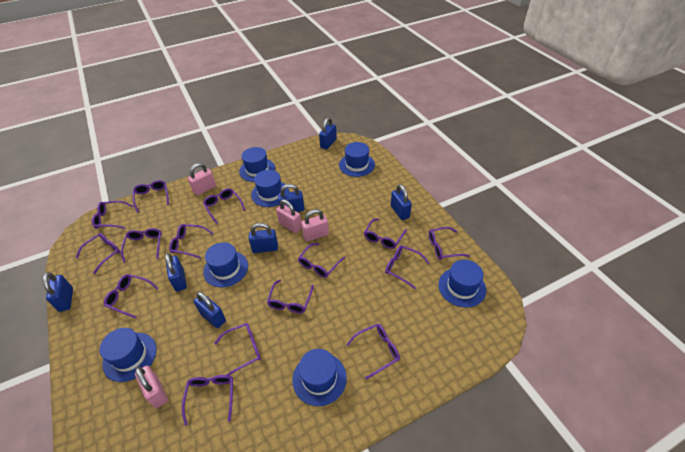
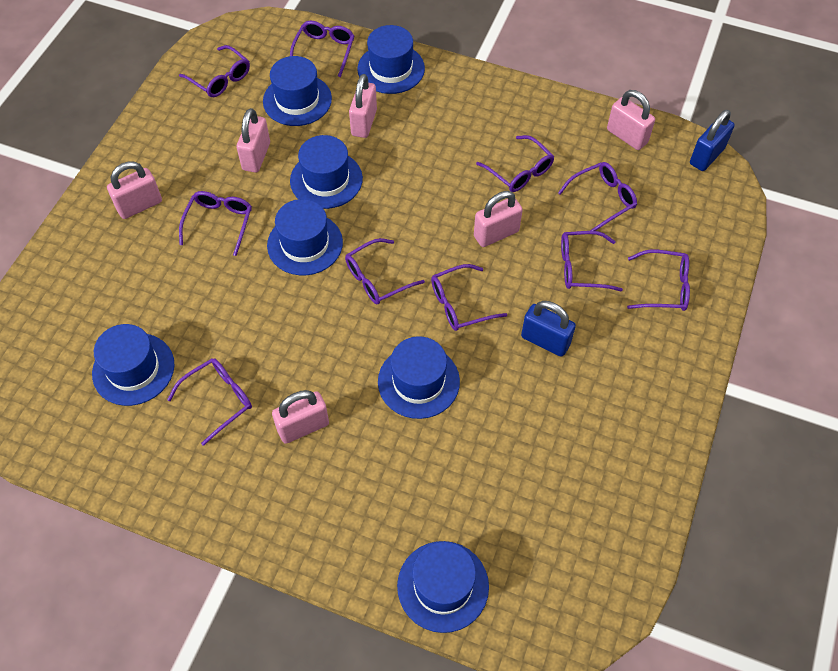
blue padlock: 7 -> 2
pink padlock: 4 -> 6
purple glasses: 15 -> 10

